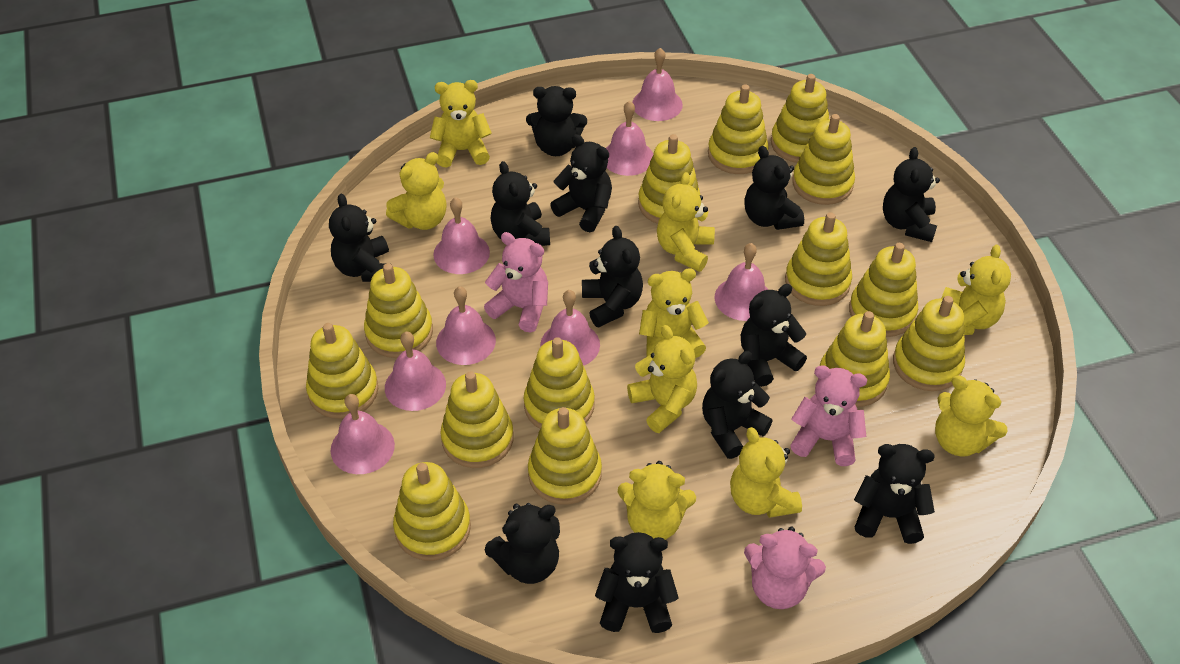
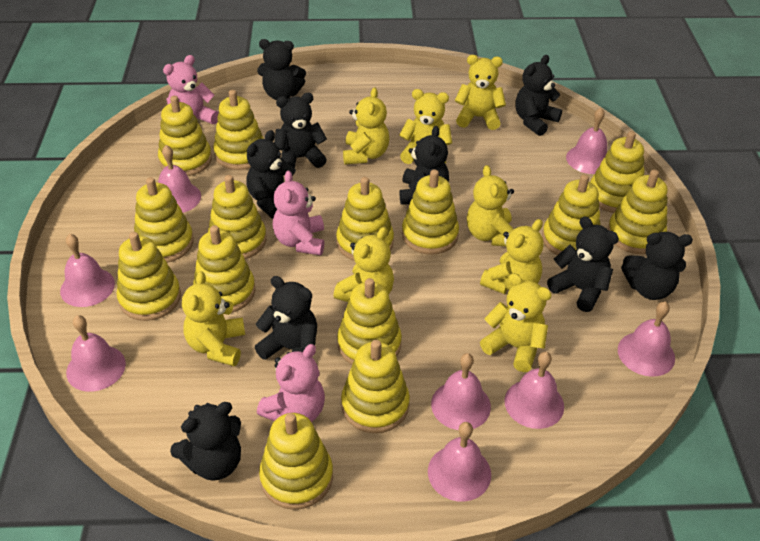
black teddy bear: 12 -> 9
yellow teddy bear: 9 -> 8

